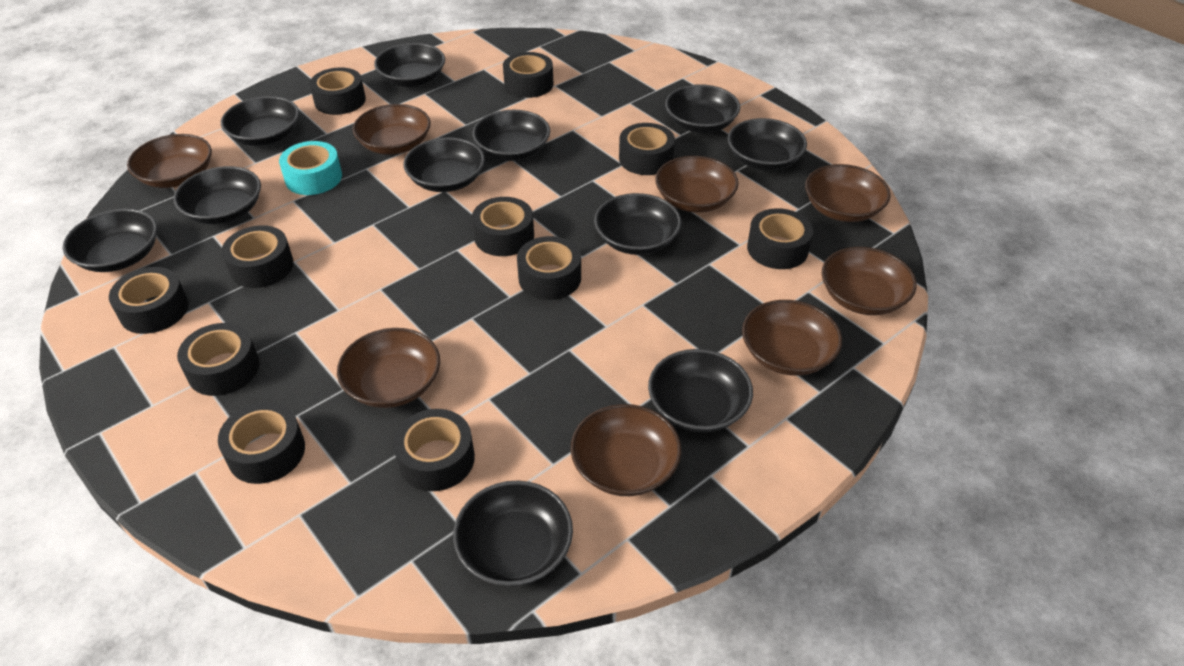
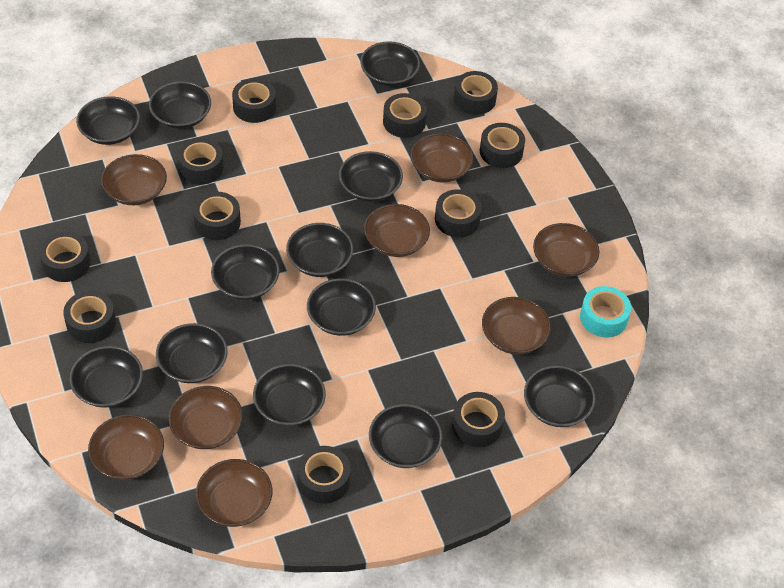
black bowl: 11 -> 12

